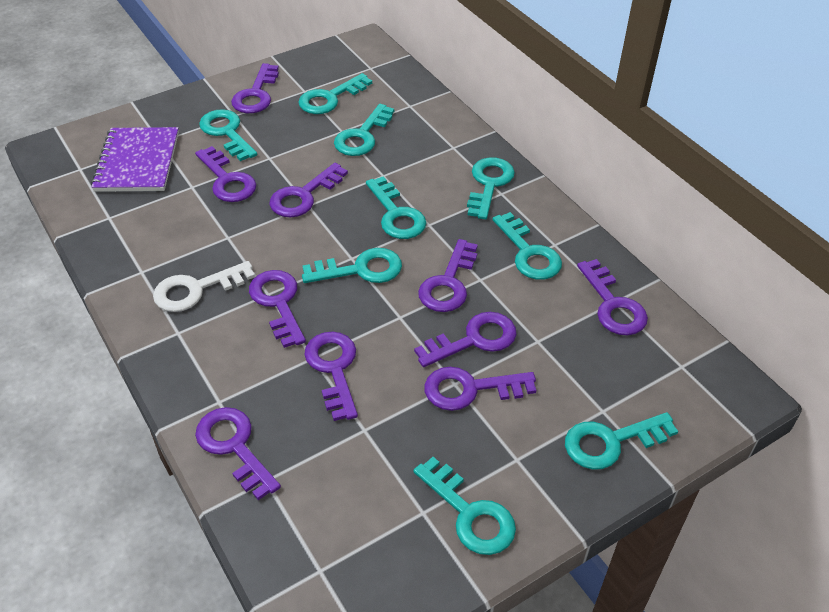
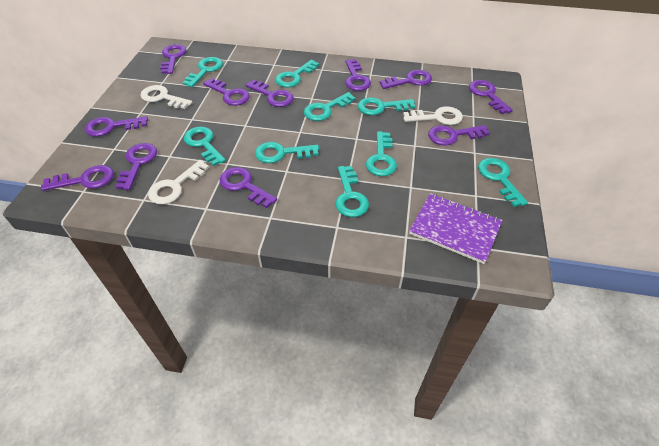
purple key: 10 -> 11
white key: 1 -> 3

